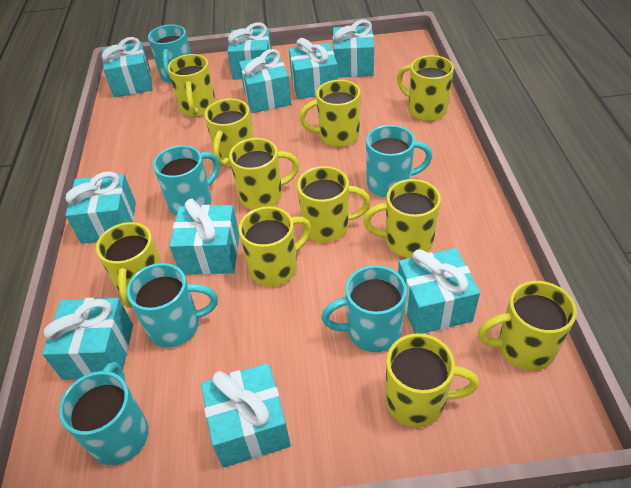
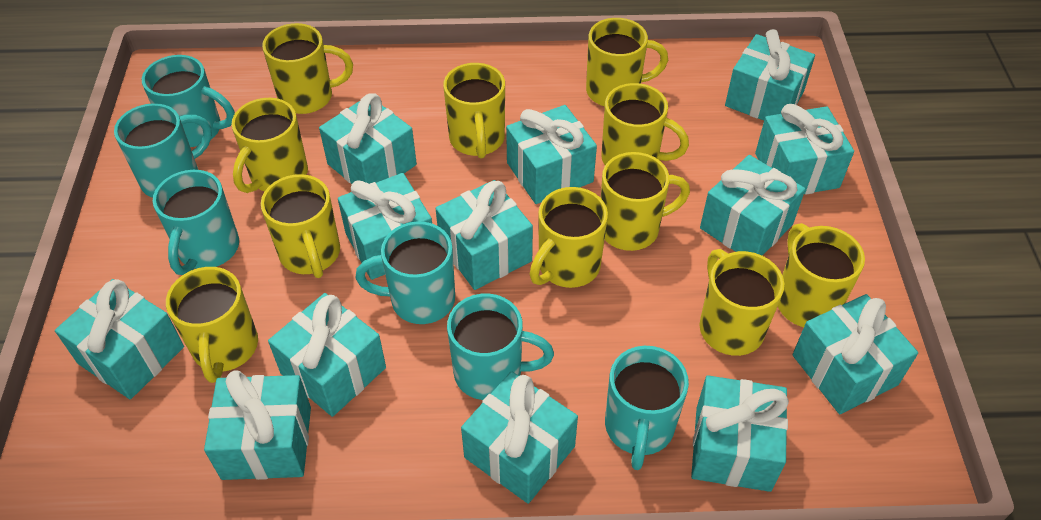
turquoise gift: 10 -> 13

